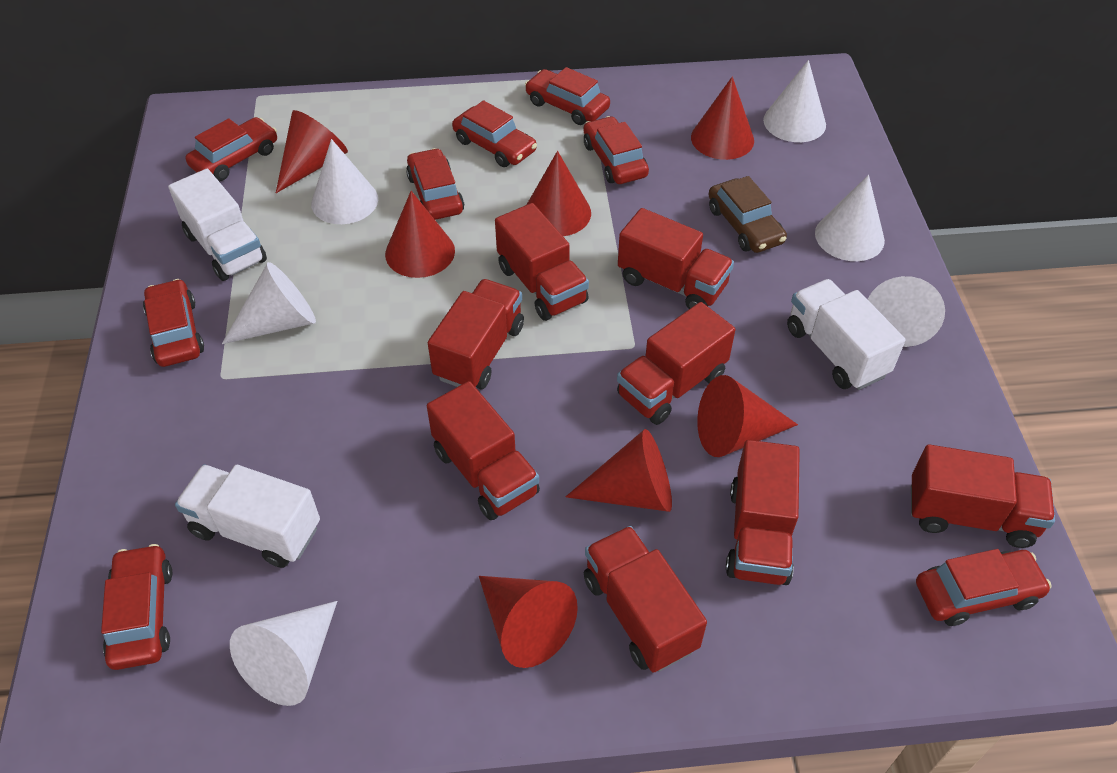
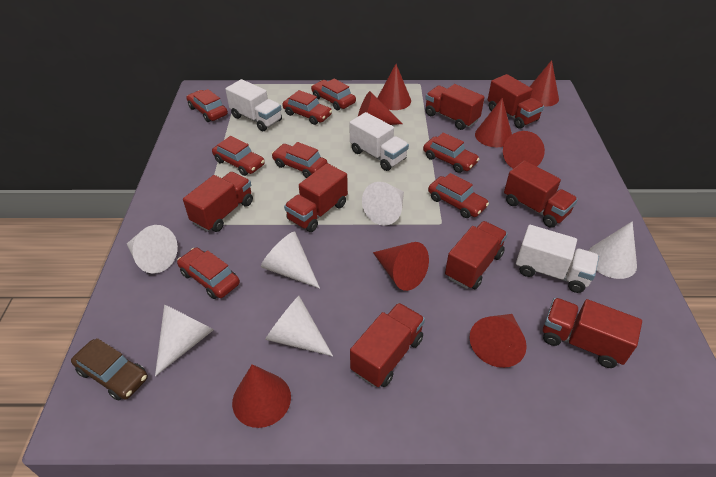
red cone: 7 -> 8

